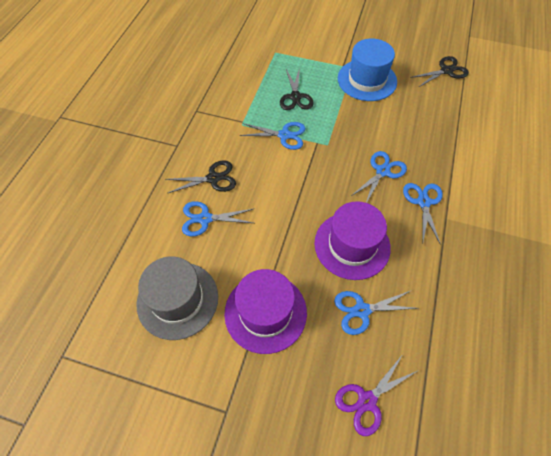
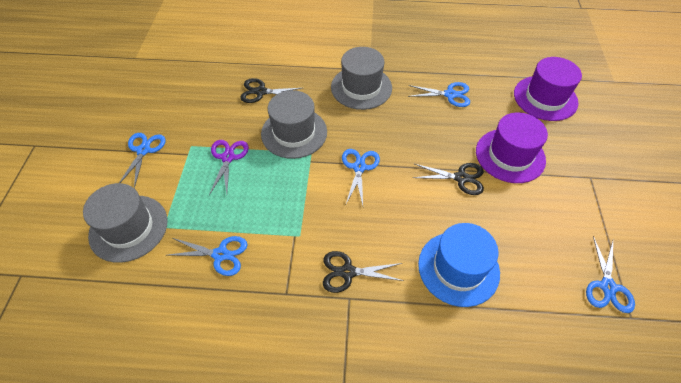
grey hat: 1 -> 3

